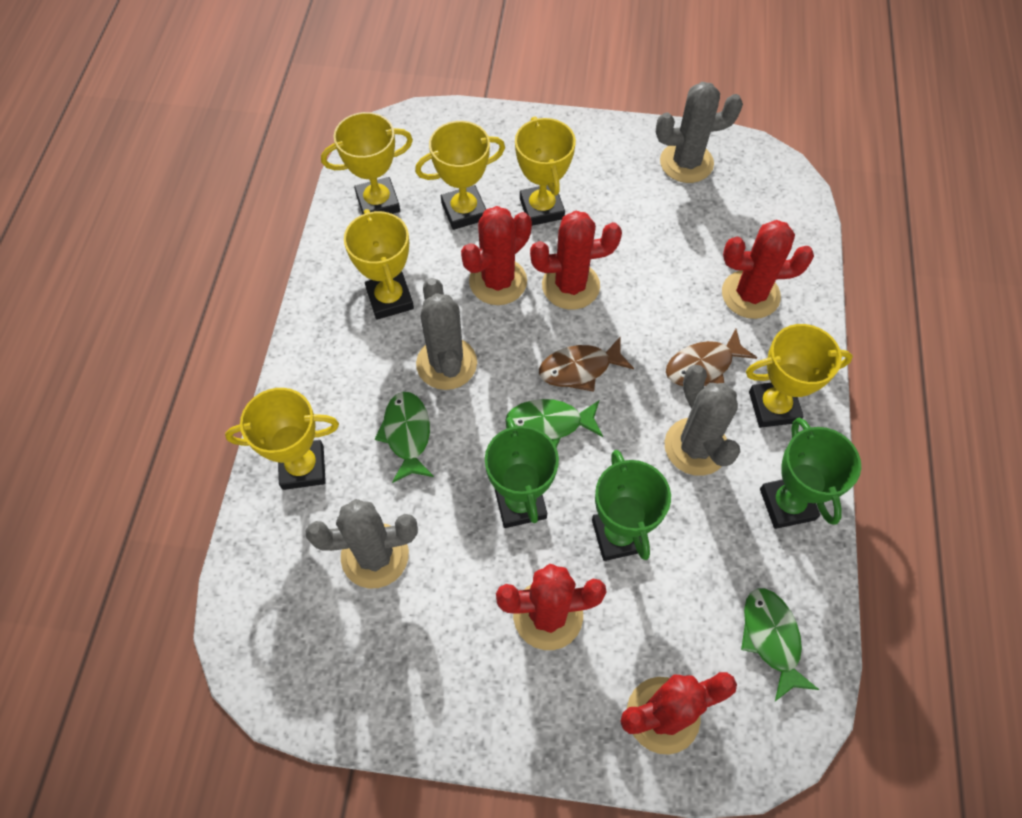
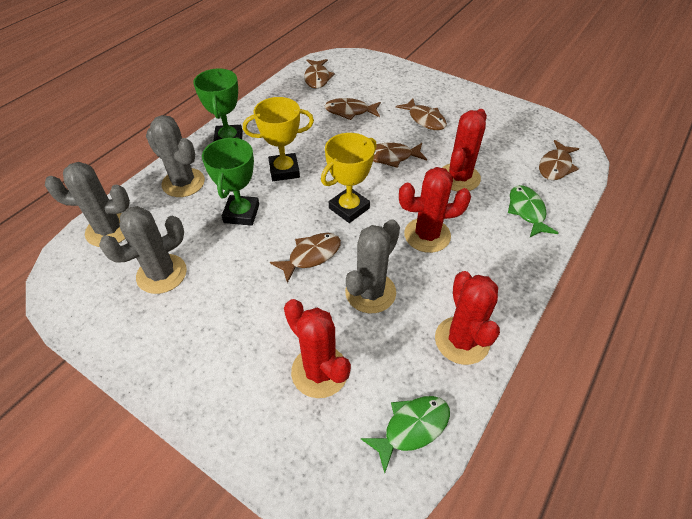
brown fish: 2 -> 6
green fish: 3 -> 2
green trophy: 3 -> 2
red cactus: 5 -> 4
yellow trophy: 6 -> 2

